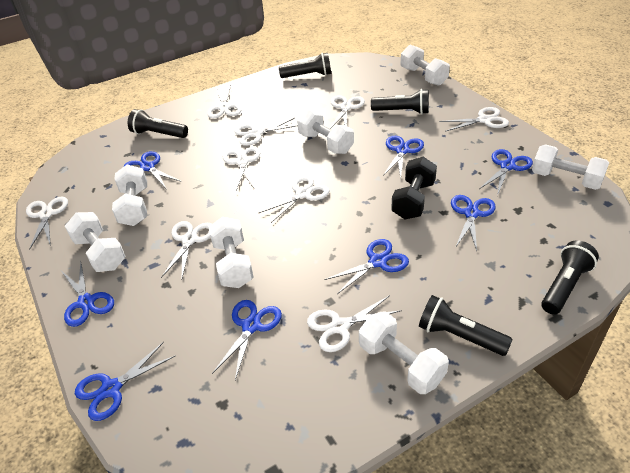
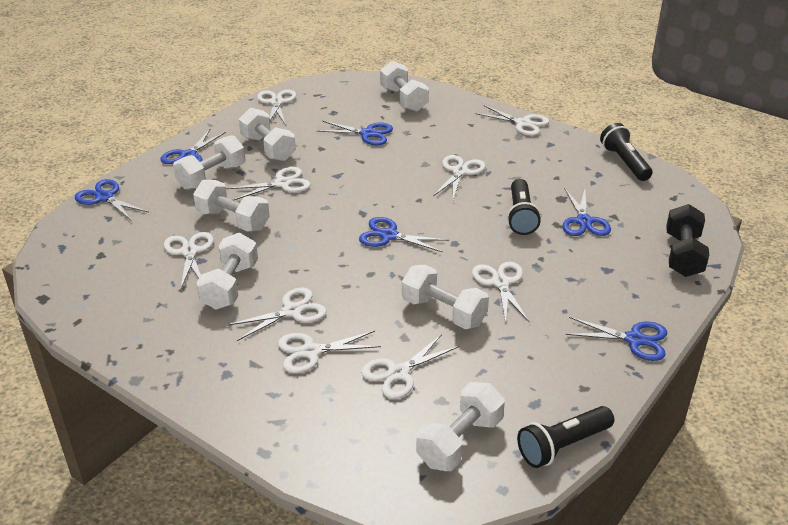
black flashlight: 5 -> 3
blue scissors: 8 -> 6

